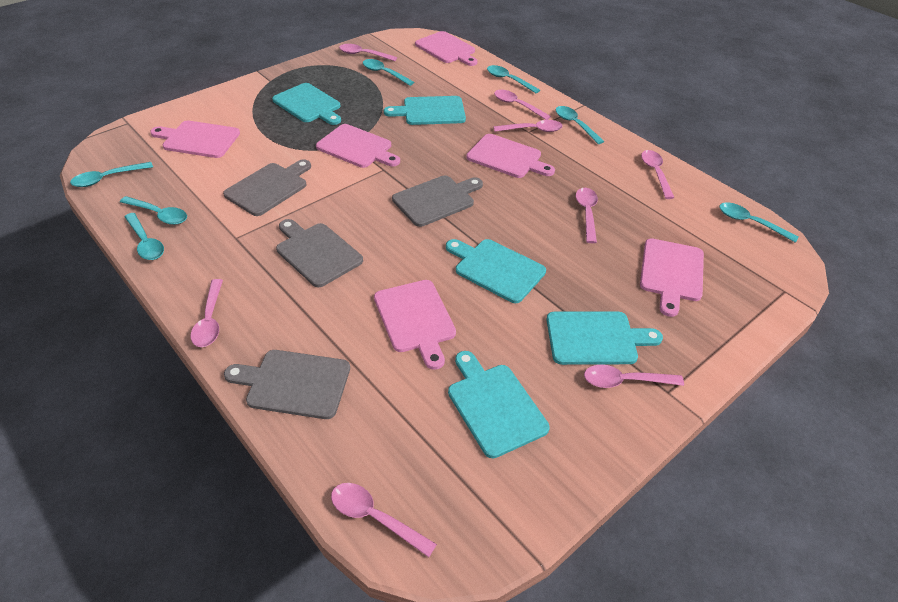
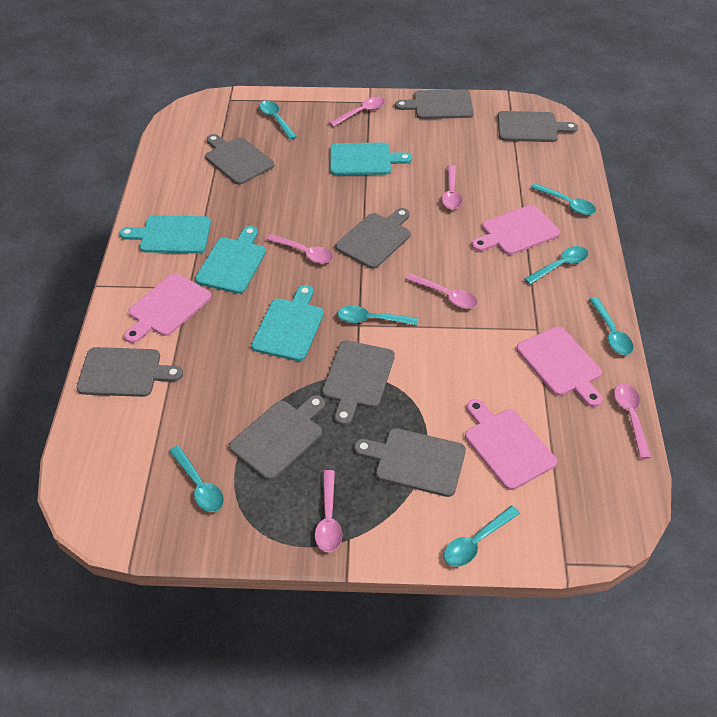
grey cutting board: 4 -> 8
pink cutting board: 6 -> 4
pink spoon: 8 -> 6
turquoise cutting board: 5 -> 4

